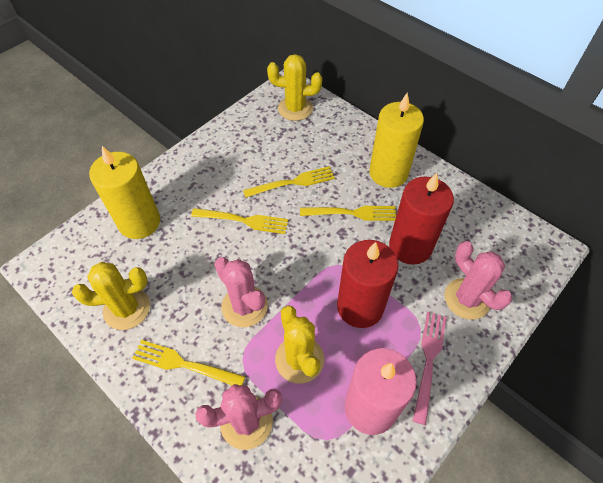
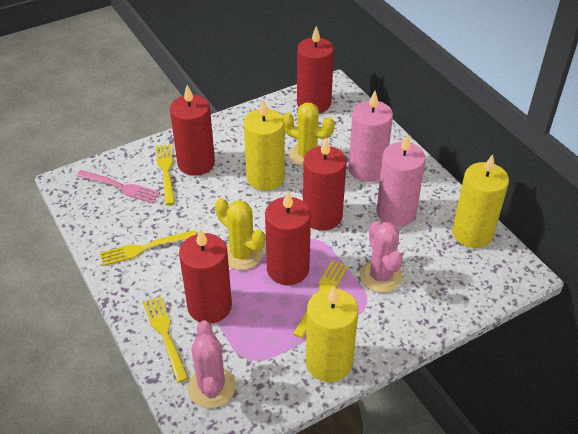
pink cactus: 3 -> 2
pink candle: 1 -> 2
red candle: 2 -> 5
yellow cactus: 3 -> 2
yellow candle: 2 -> 3

